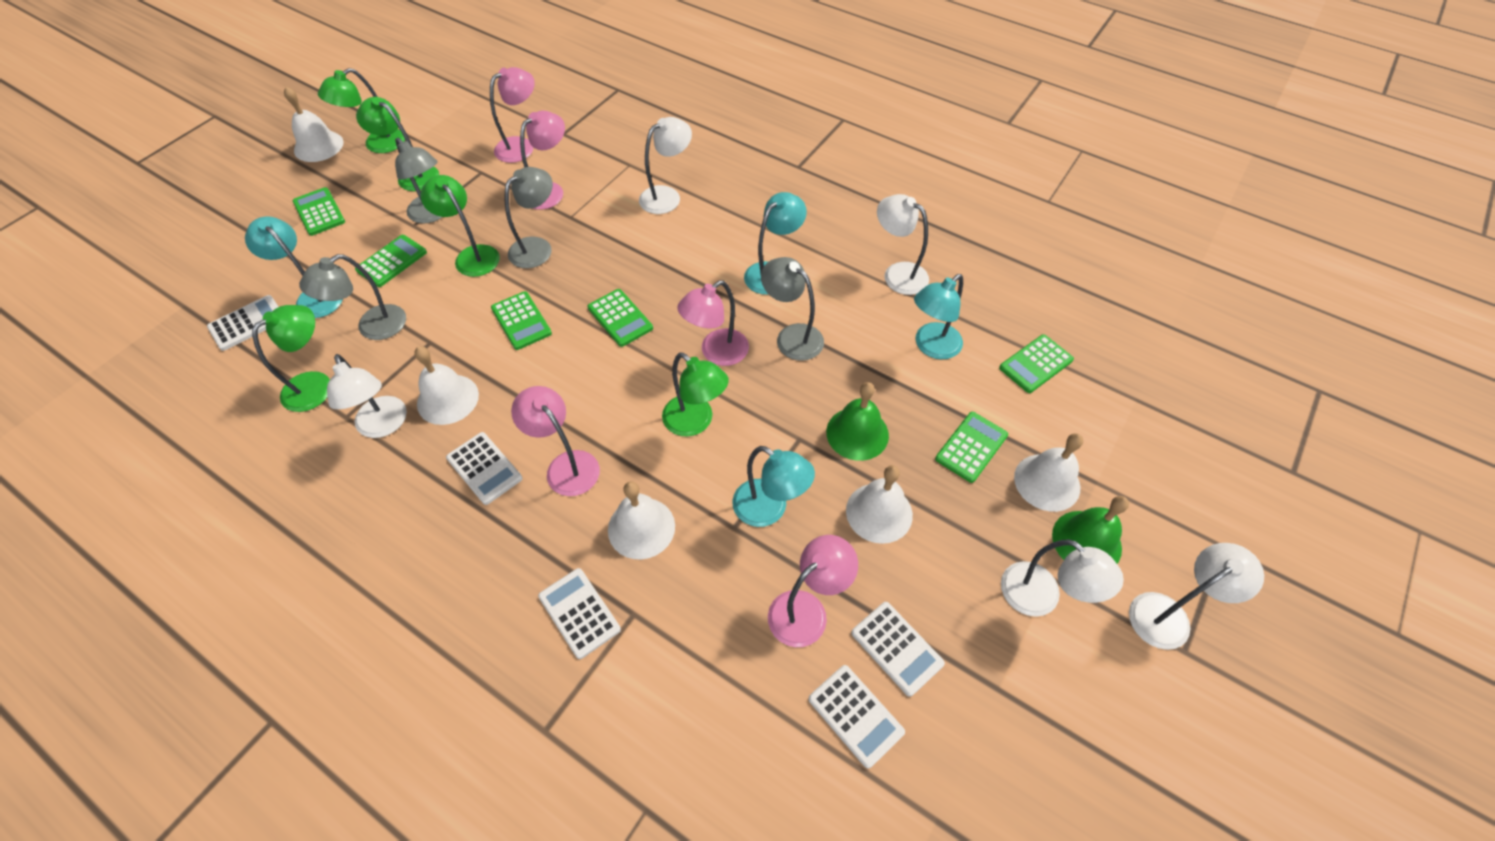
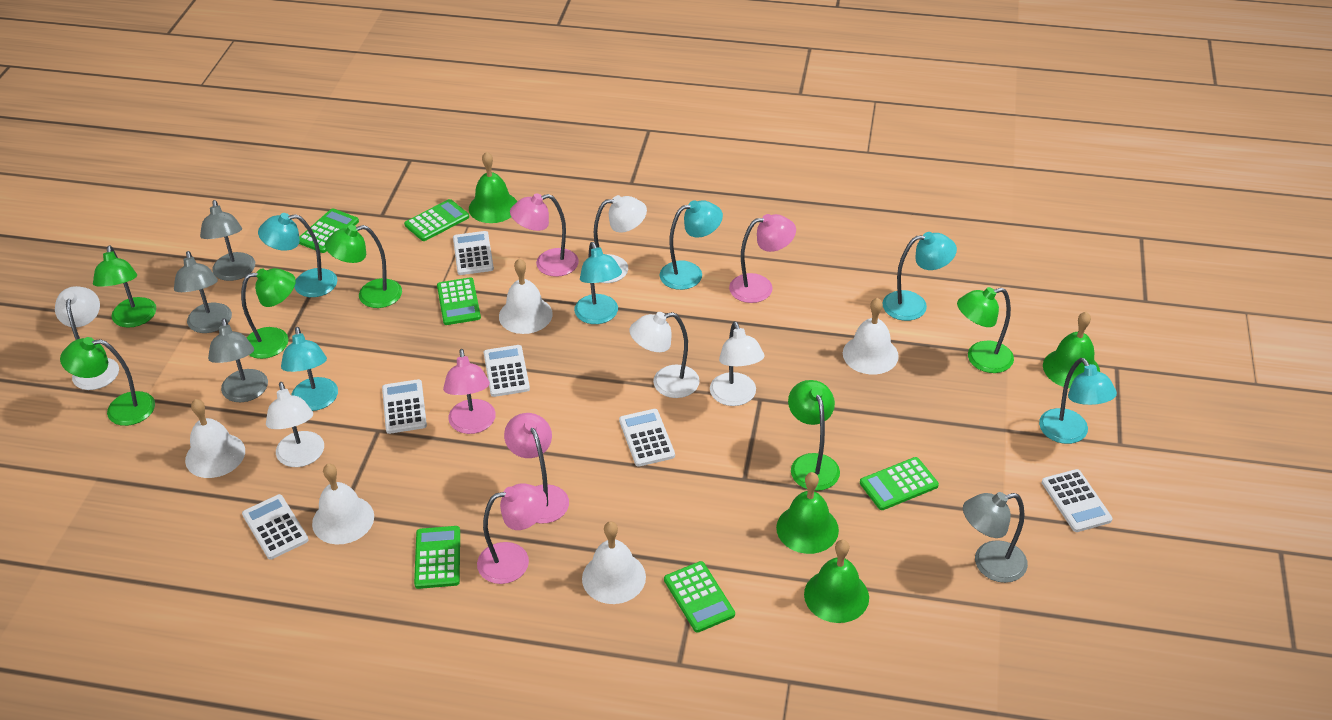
green bell: 2 -> 4
green lamp: 5 -> 6
turquoise lamp: 4 -> 6
white calculator: 5 -> 6

